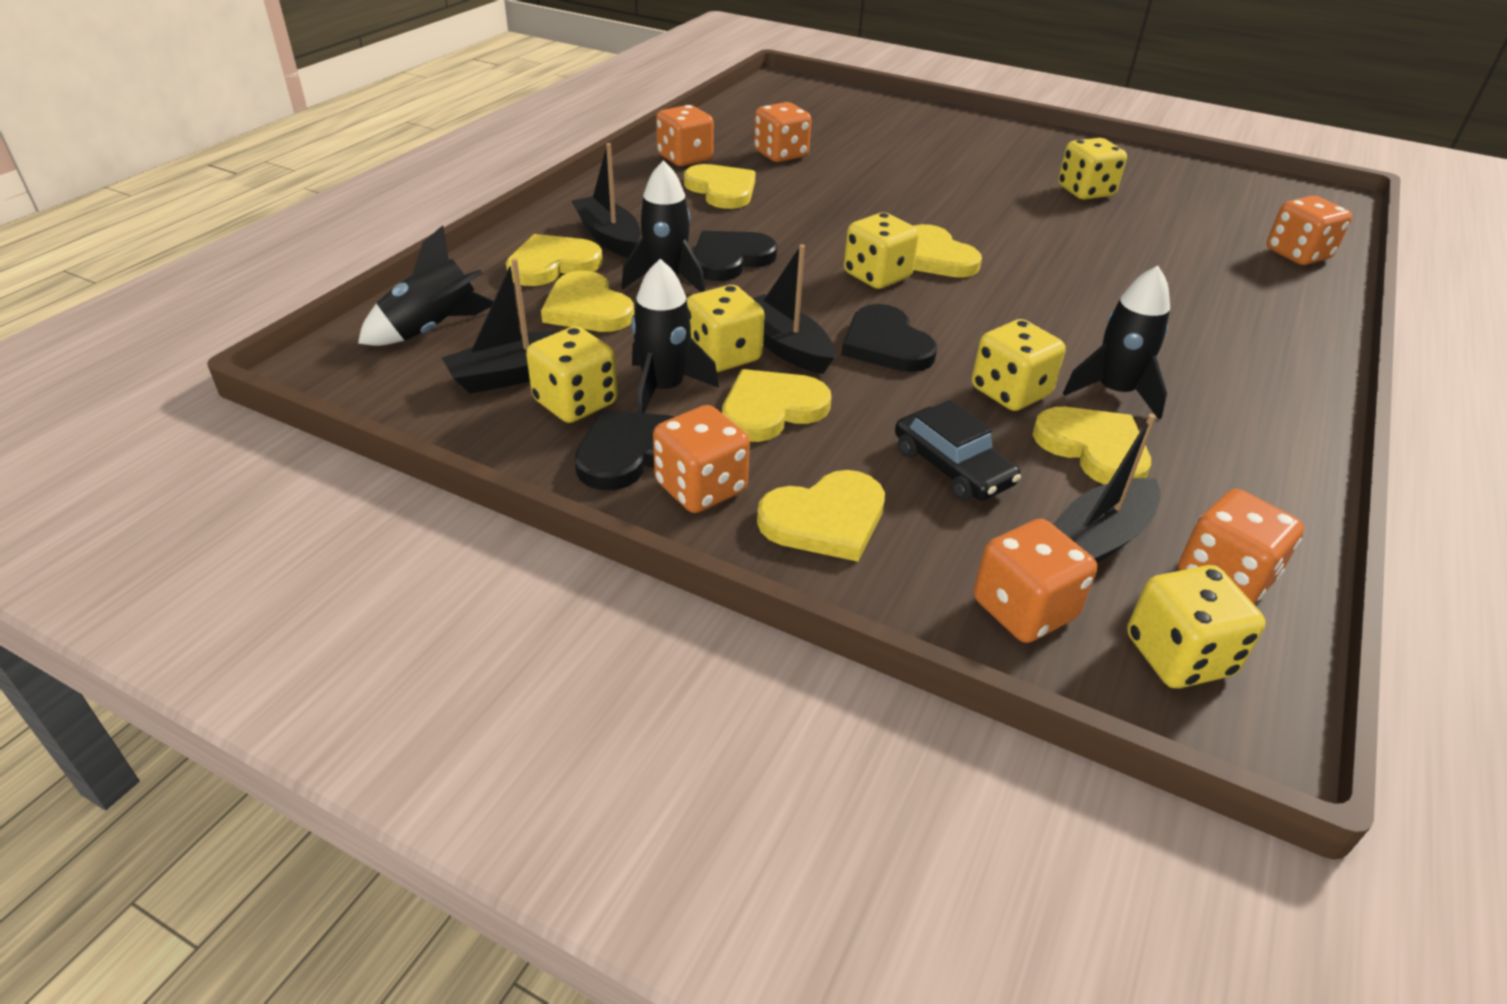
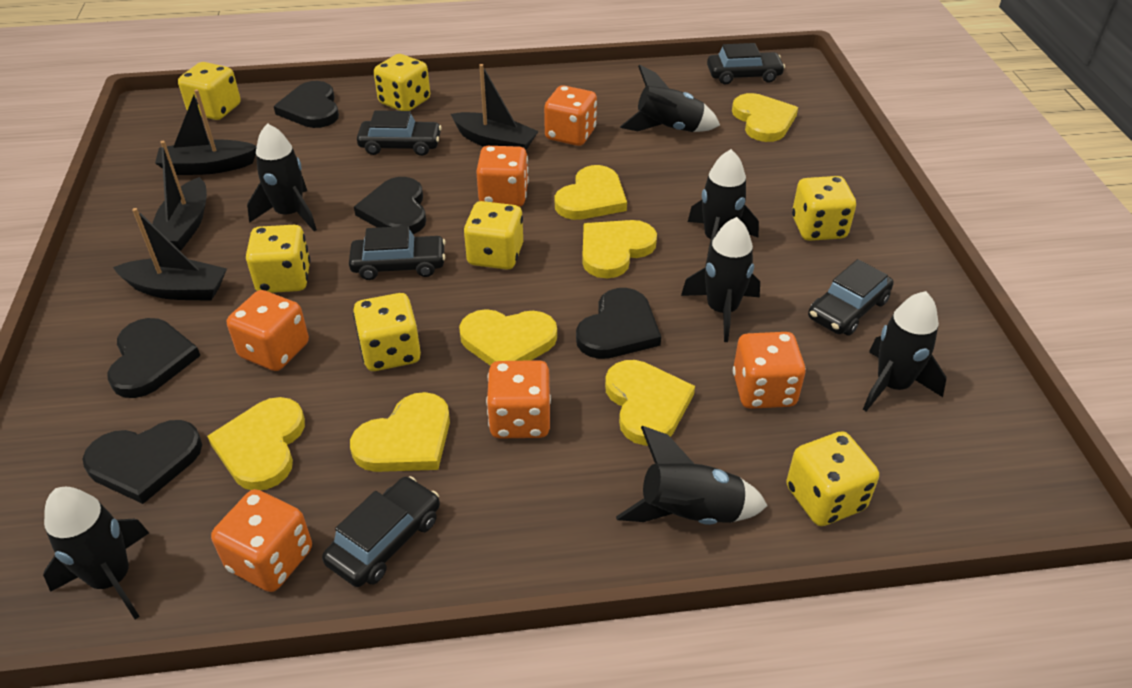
black car: 1 -> 5
black heart: 3 -> 5
black rocket: 4 -> 7
yellow dice: 6 -> 7

